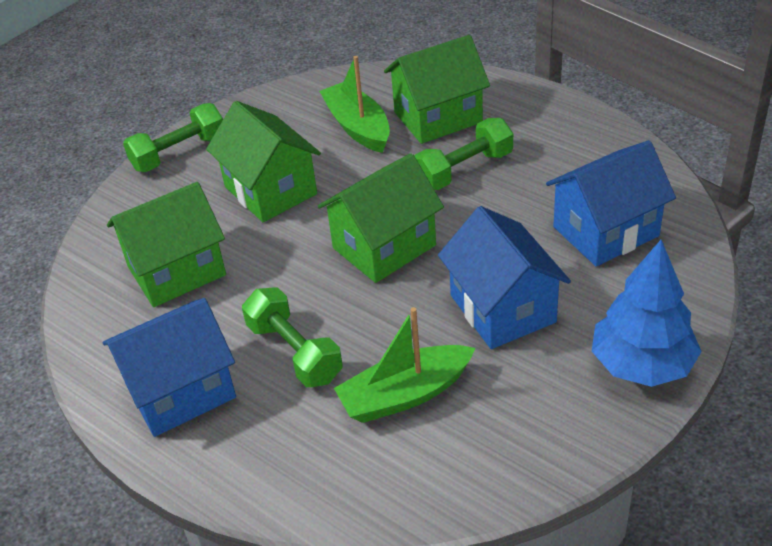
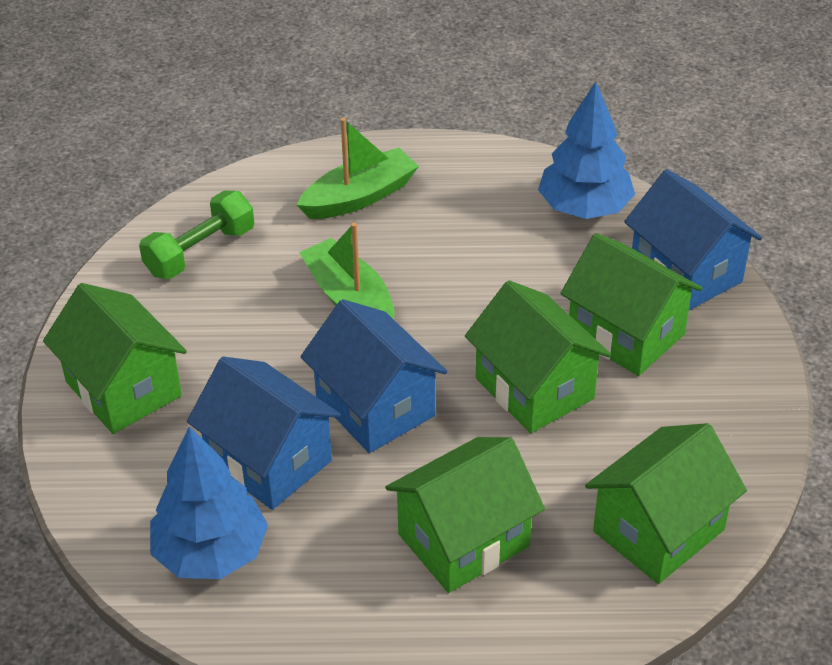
blue tree: 1 -> 2
green dumbbell: 3 -> 1
green house: 4 -> 5

